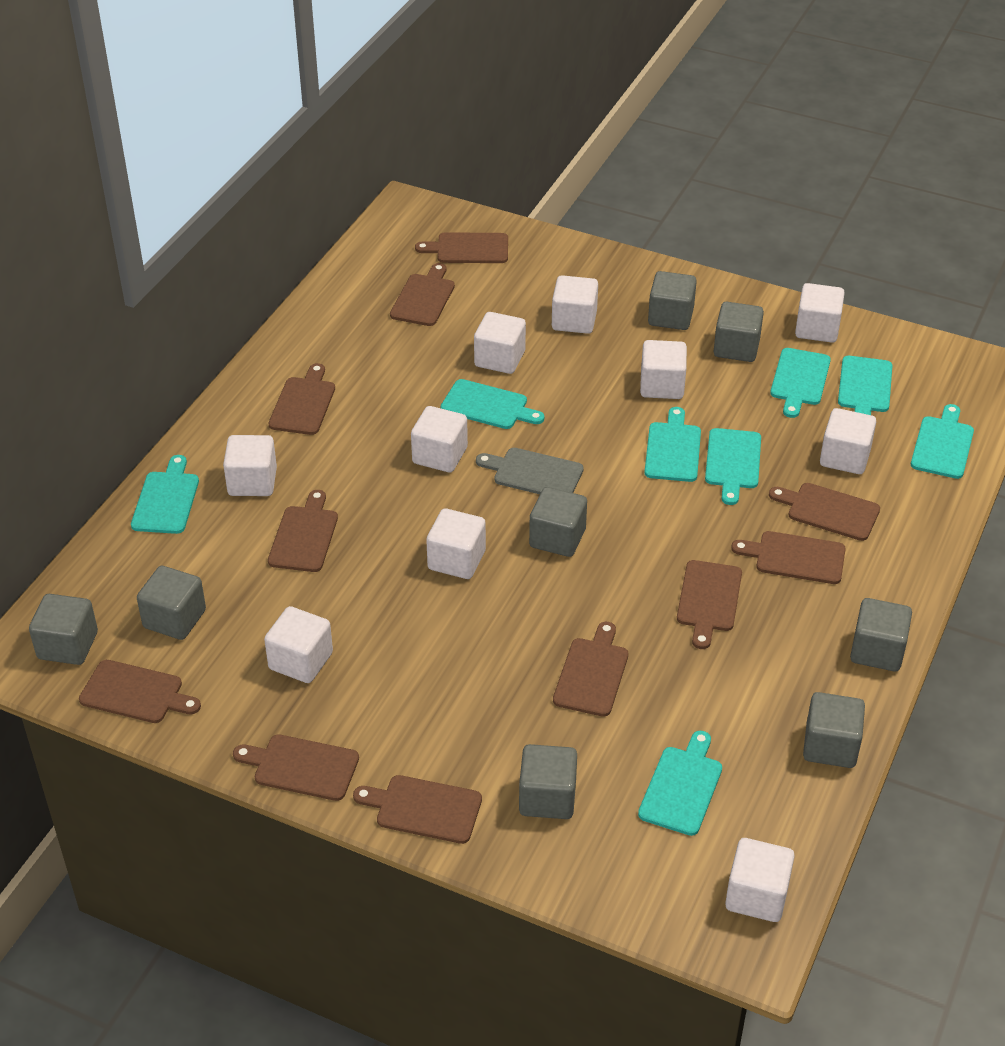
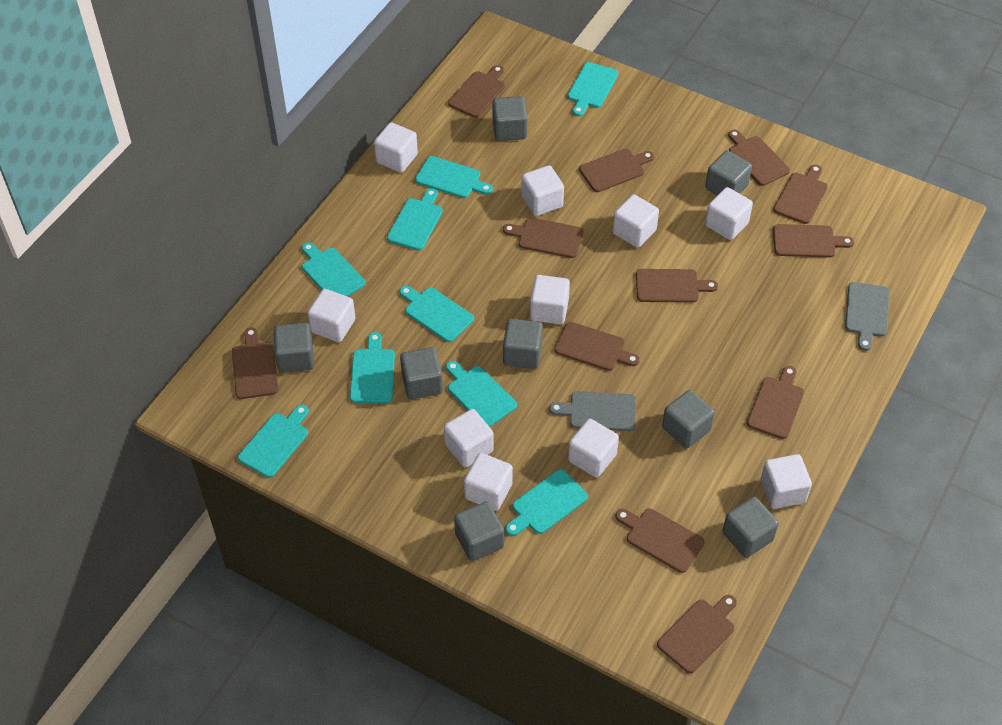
brown cutting board: 11 -> 12
grey cutting board: 1 -> 2
turquoise cutting board: 8 -> 9

